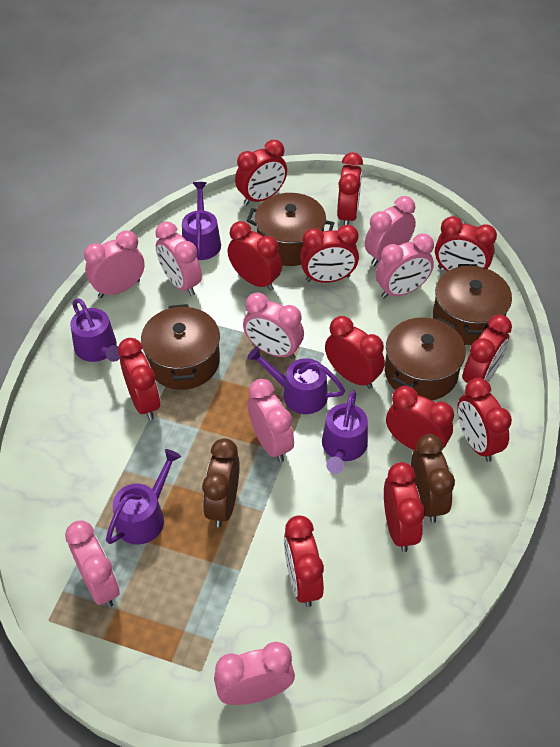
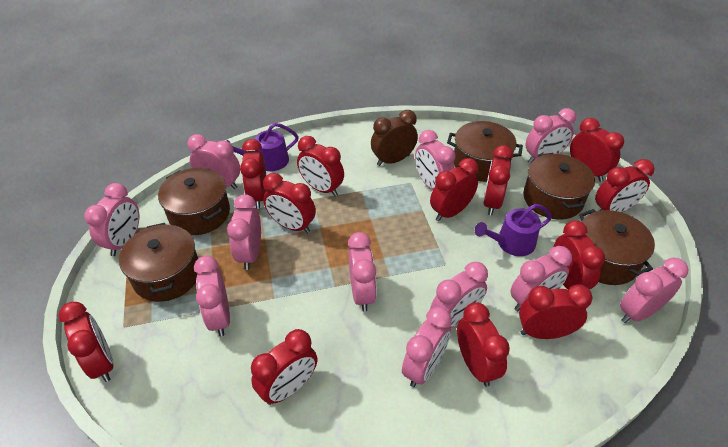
brown clock: 2 -> 1
brown pot: 4 -> 5
pink clock: 8 -> 11
purple watering can: 5 -> 2

